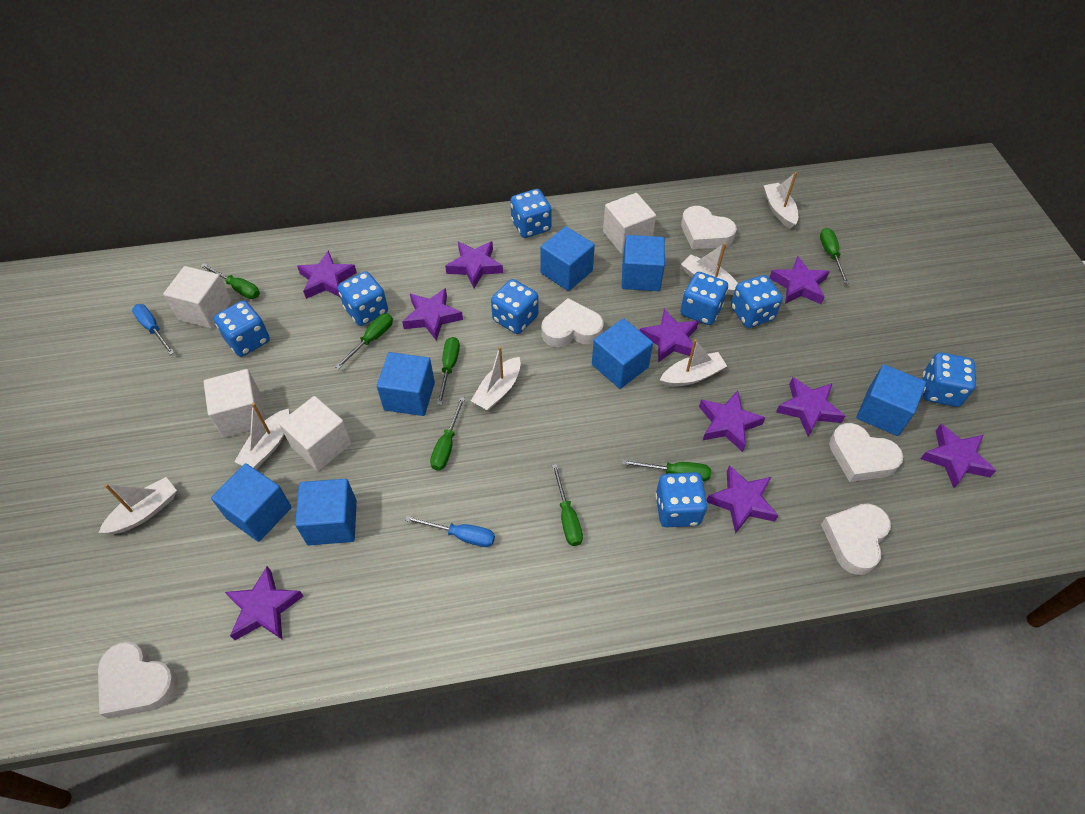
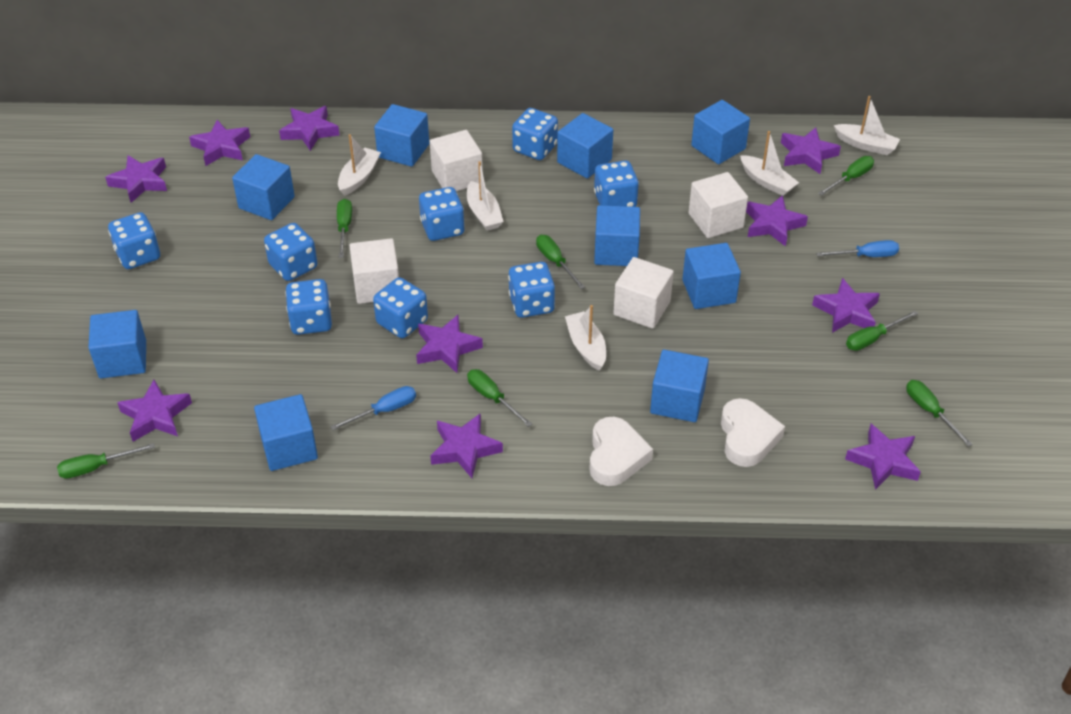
blue cube: 7 -> 9
white boat: 6 -> 5
white heart: 5 -> 2

